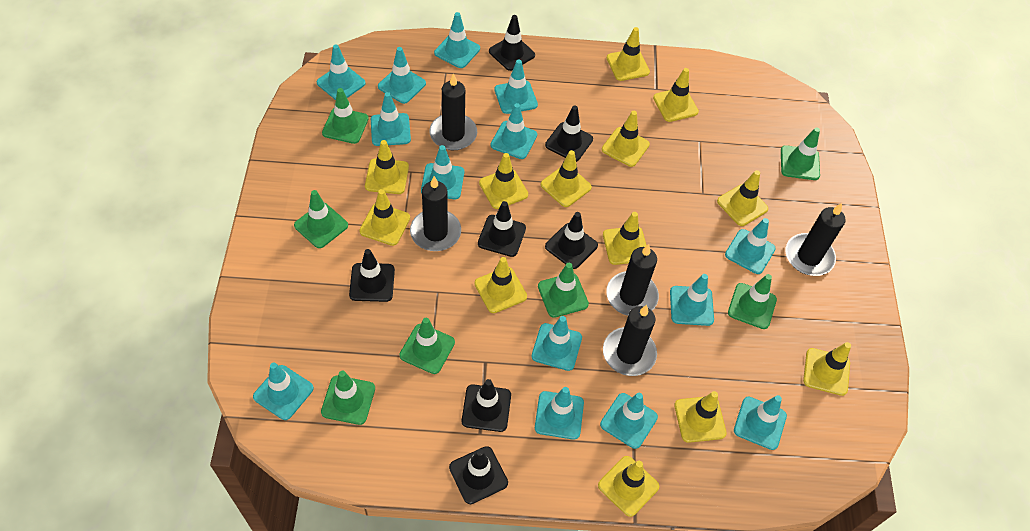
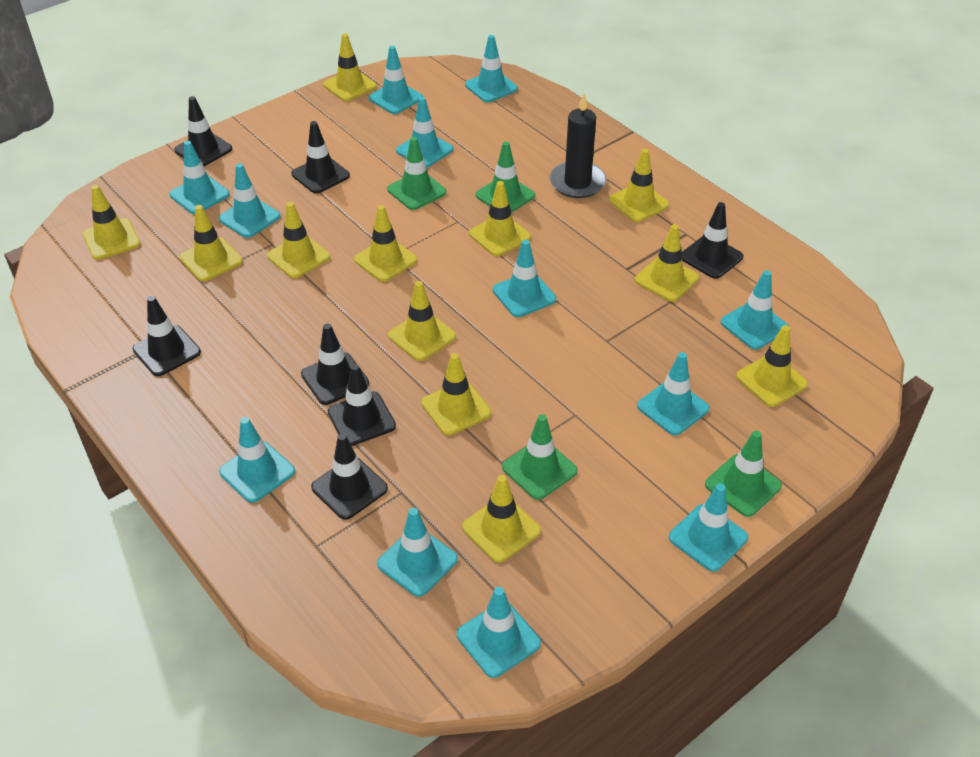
black candle: 5 -> 1
green traffic cone: 7 -> 4
turquoise traffic cone: 14 -> 12
yellow traffic cone: 13 -> 12

